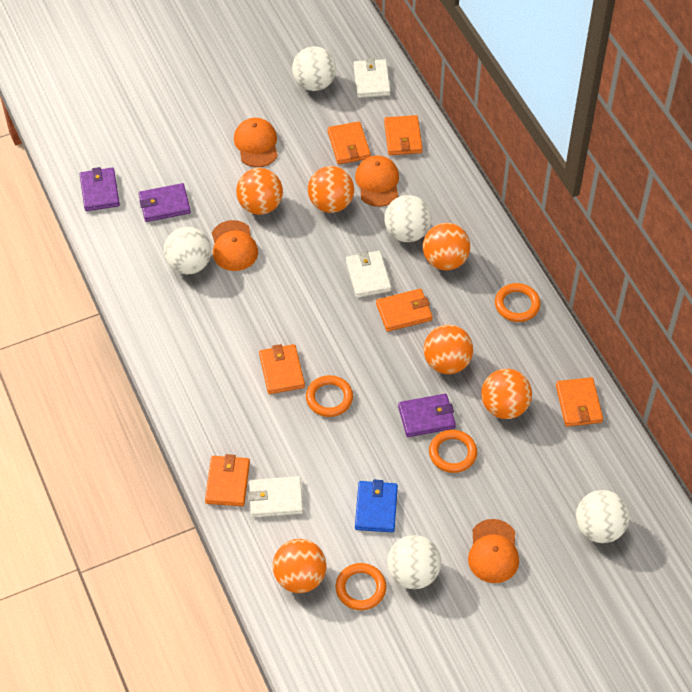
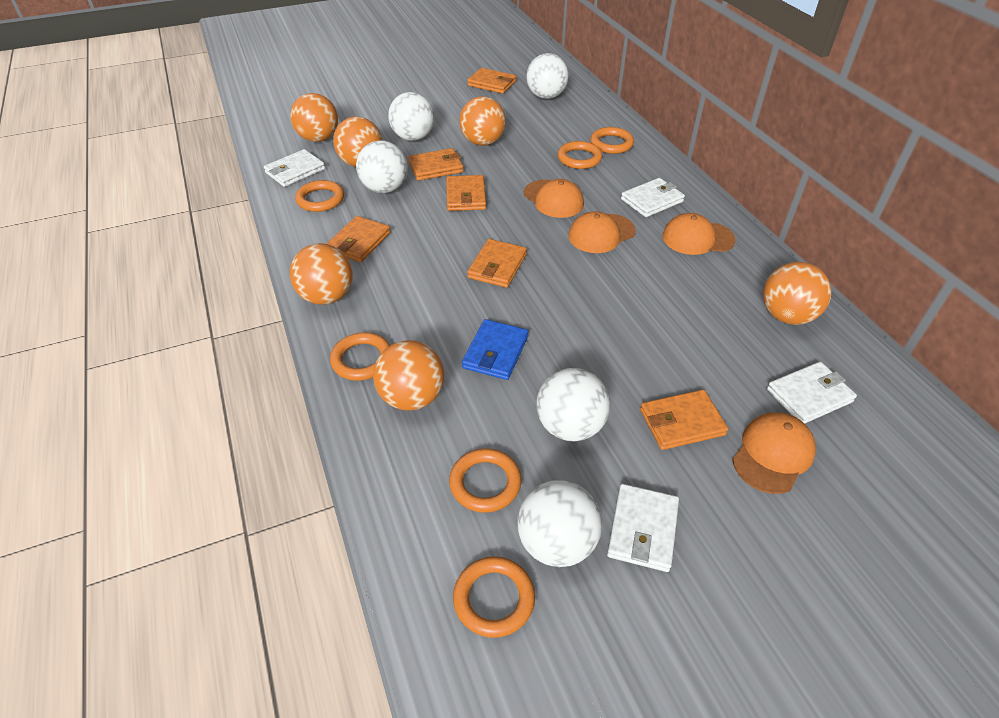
orange ring: 4 -> 6
purple wallet: 3 -> 0
white wallet: 3 -> 4

